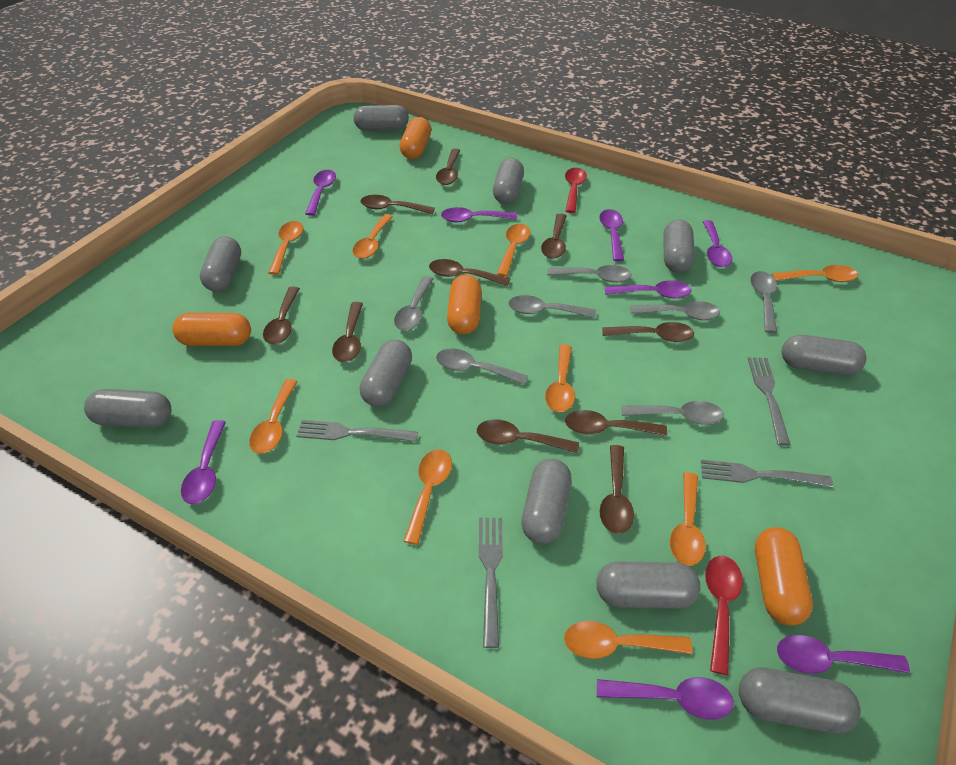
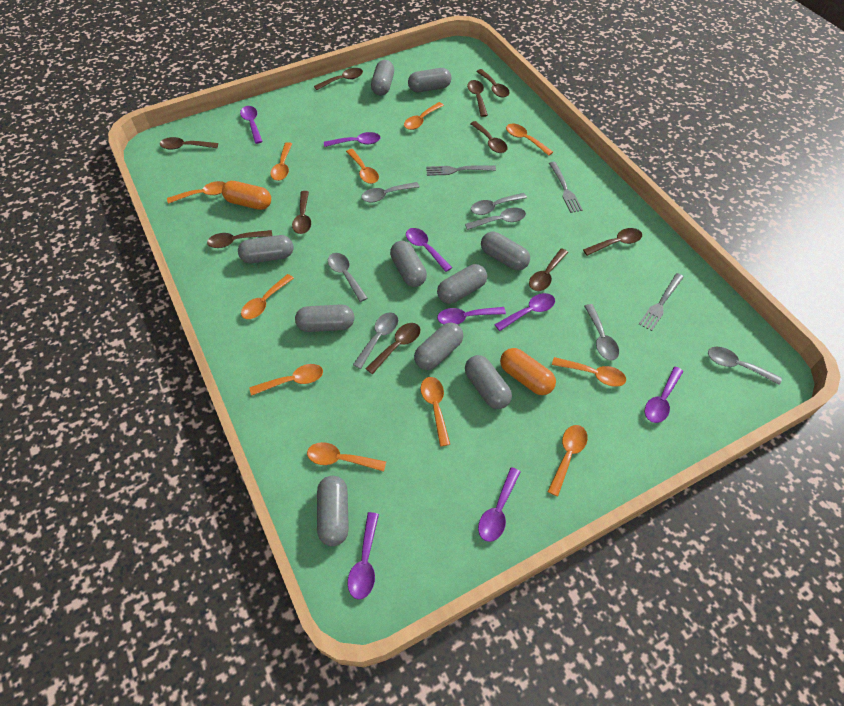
grey fork: 4 -> 3
orange capsule: 4 -> 2
orange spoon: 9 -> 11
red spoon: 2 -> 0

